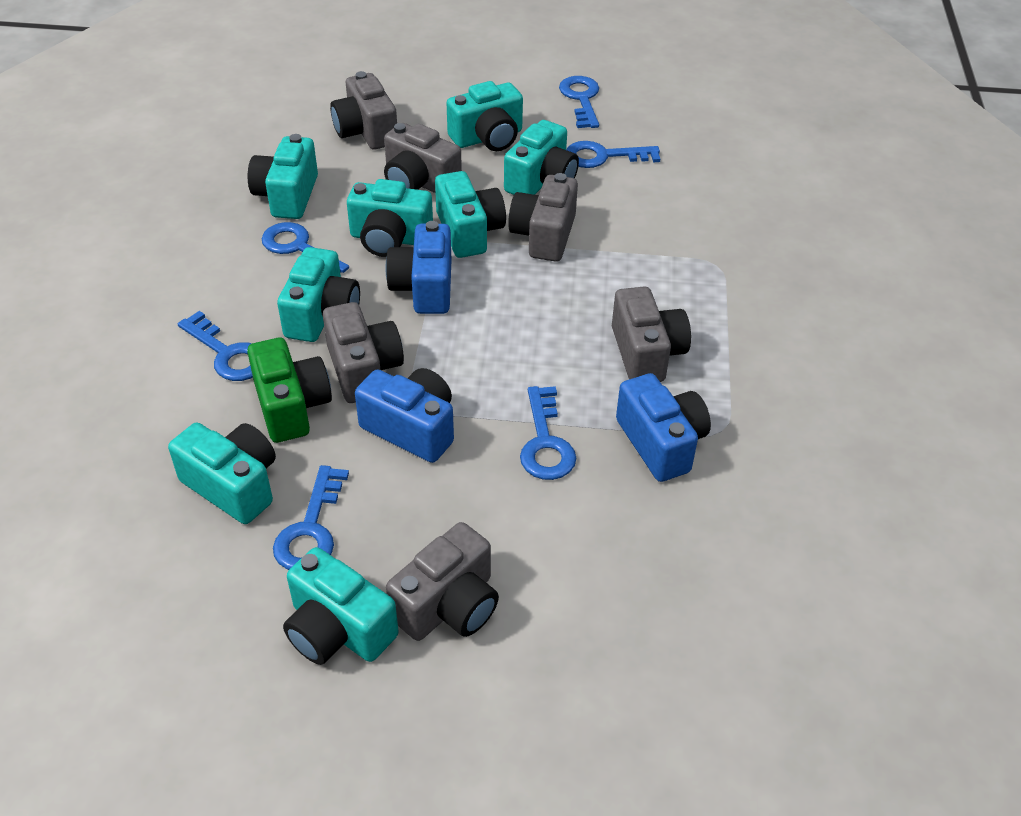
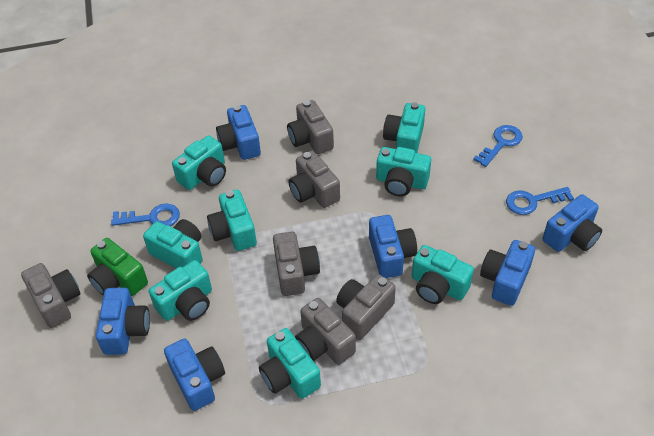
blue camera: 3 -> 6
blue key: 6 -> 3

